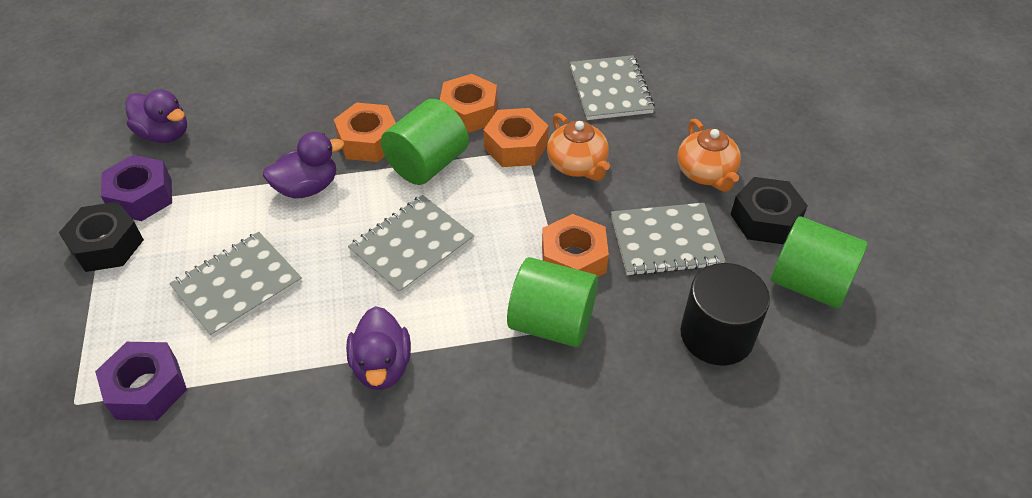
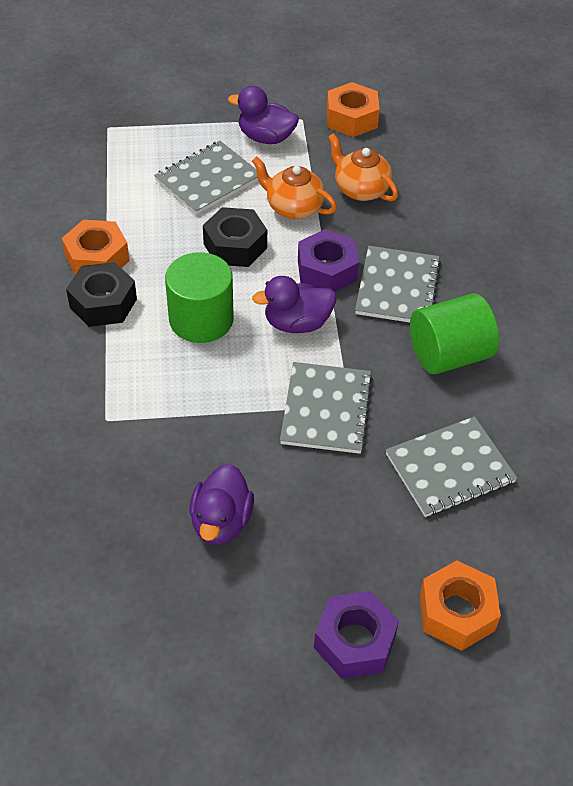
black cylinder: 1 -> 0
green cylinder: 3 -> 2
orange nut: 4 -> 3

